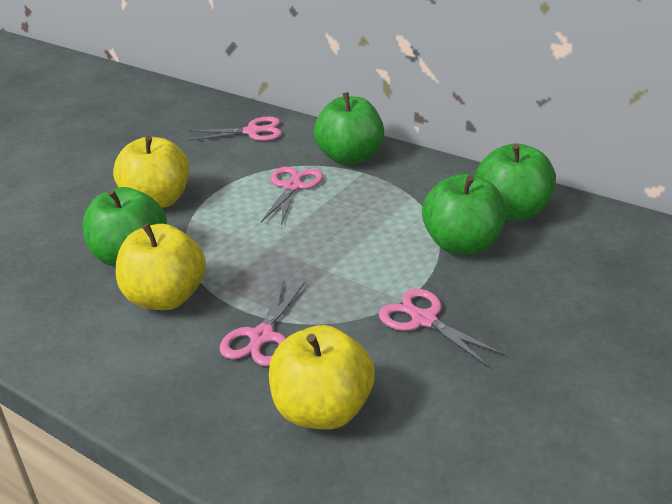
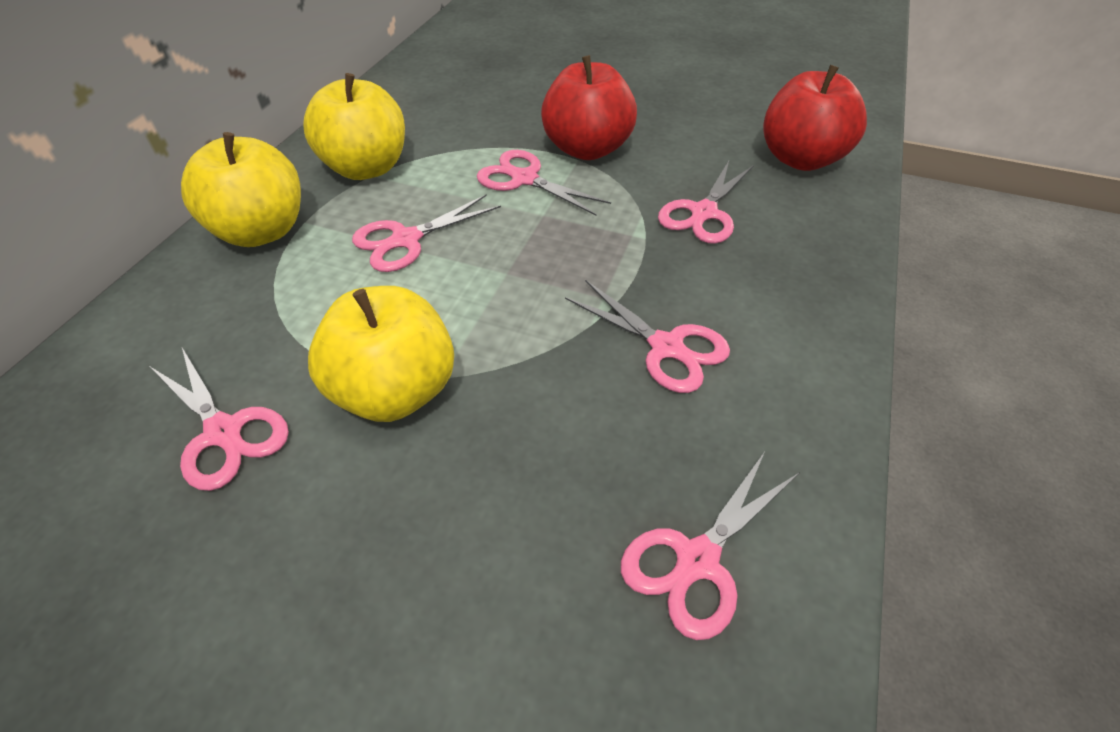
green apple: 4 -> 0
pink scissors: 4 -> 6
red apple: 0 -> 2

